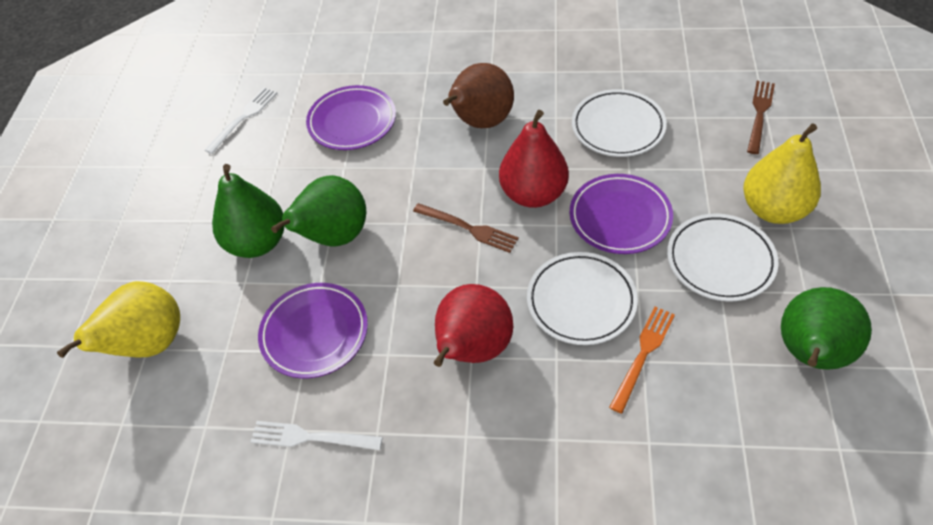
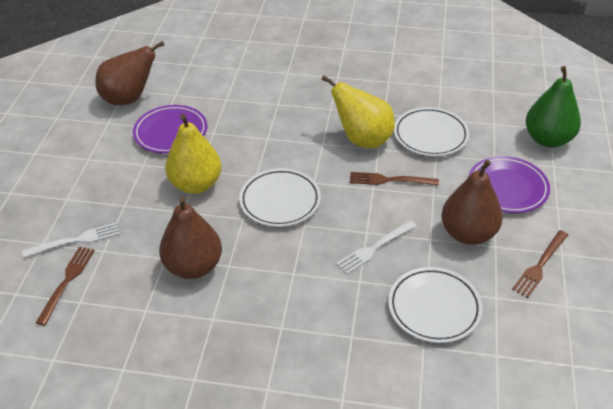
brown fork: 2 -> 3
brown pear: 1 -> 3
green pear: 3 -> 1
orange fork: 1 -> 0
purple plate: 3 -> 2
red pear: 2 -> 0

